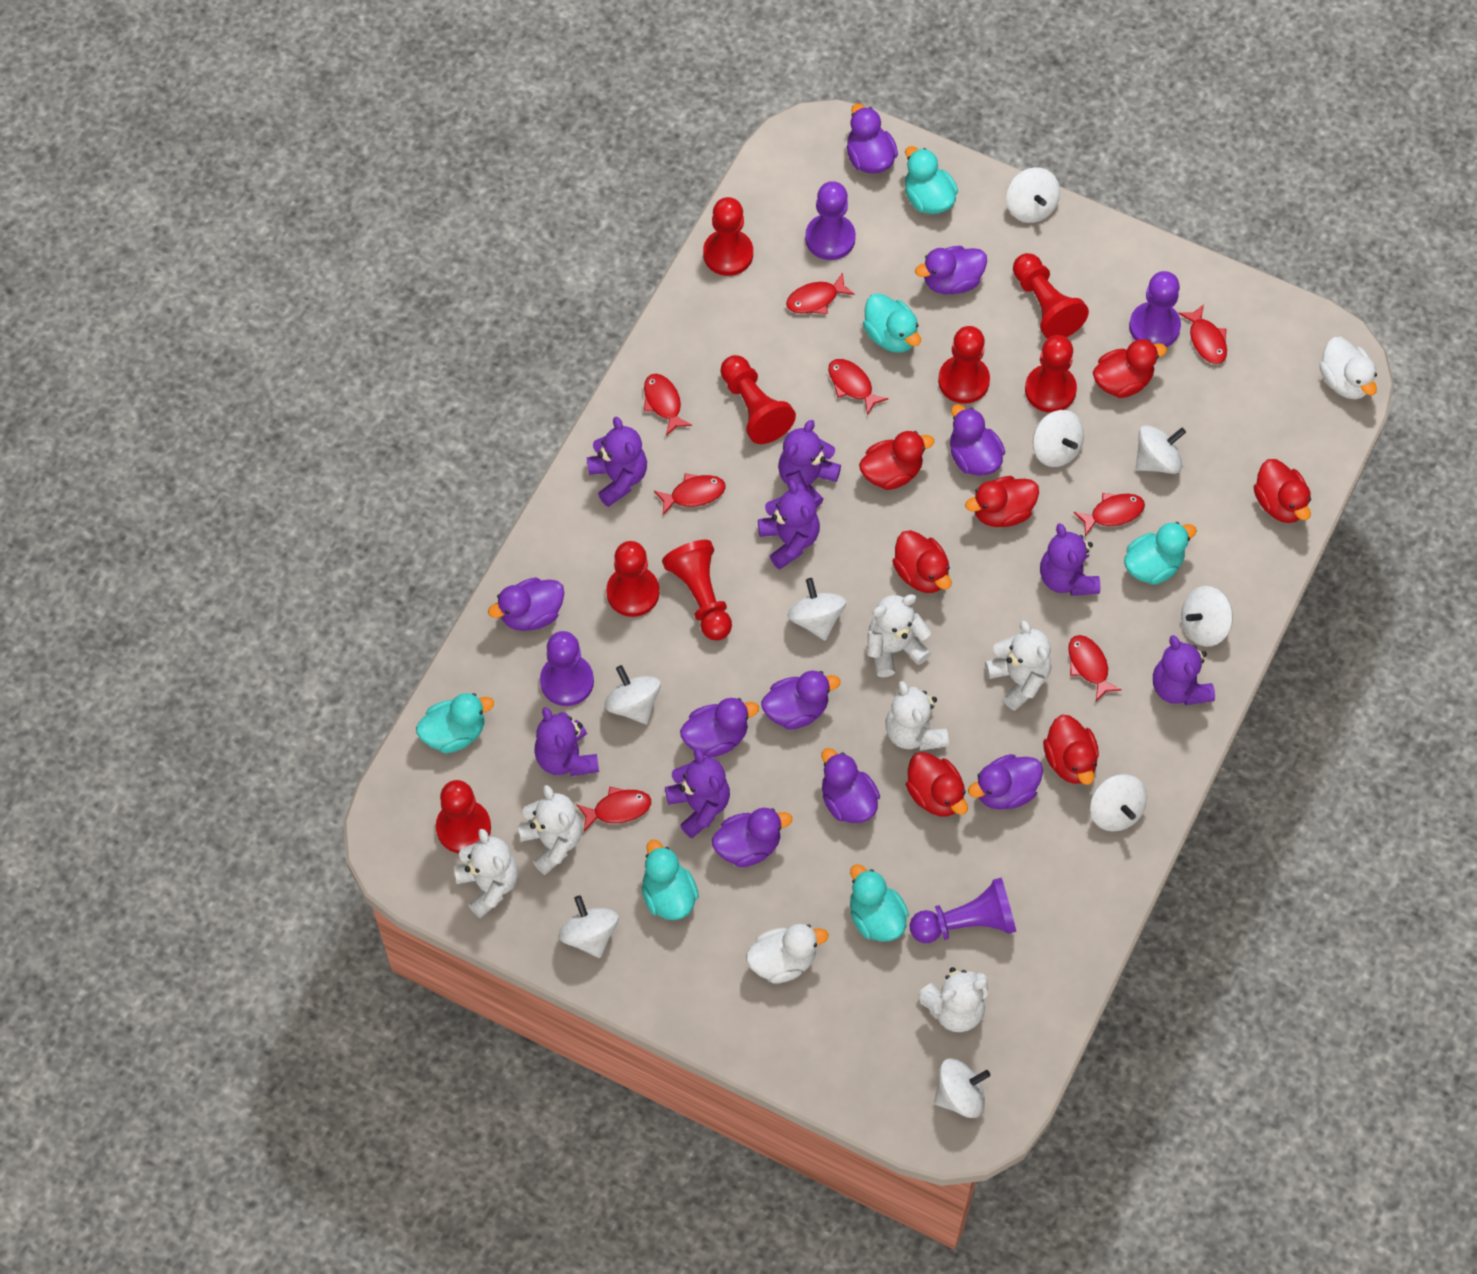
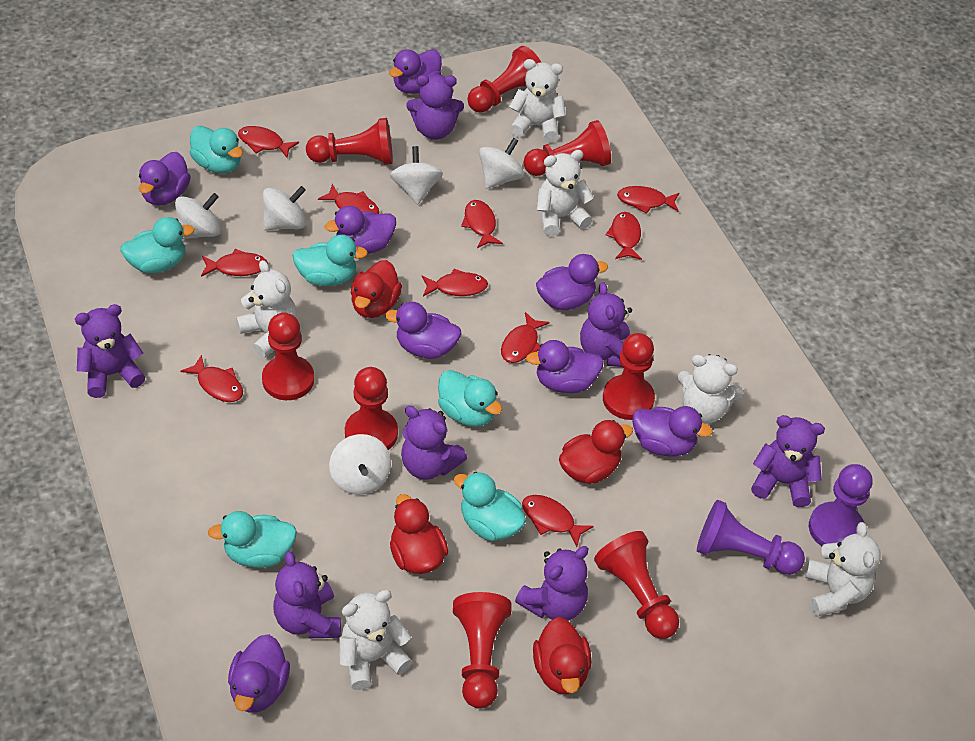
purple duck: 9 -> 8
purple pawn: 4 -> 2
red duck: 7 -> 4
red fish: 8 -> 10
white duck: 2 -> 0
white spinning top: 9 -> 5

